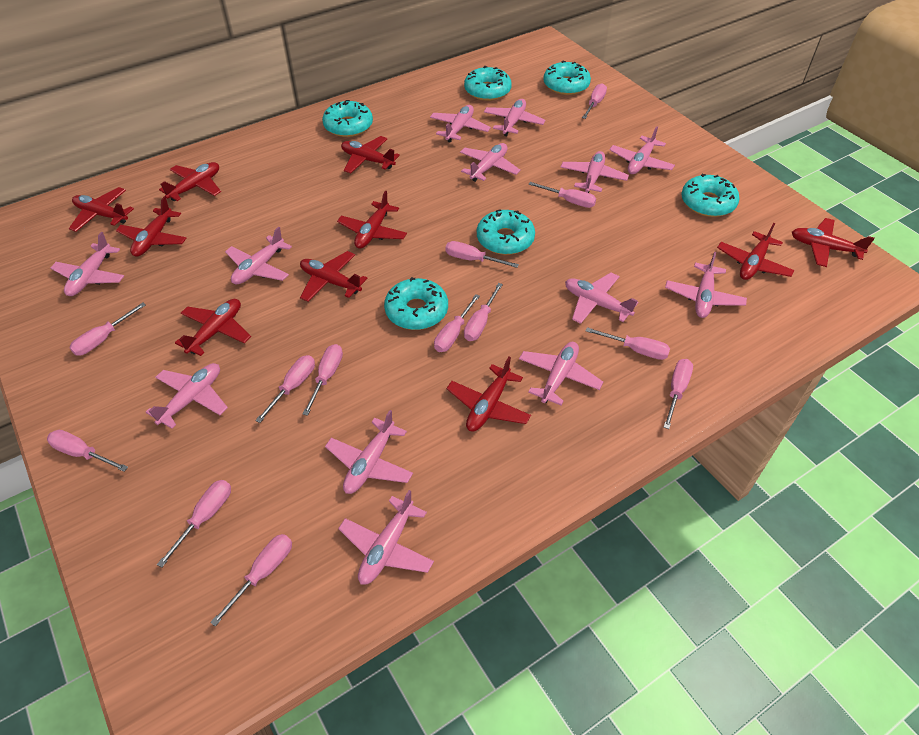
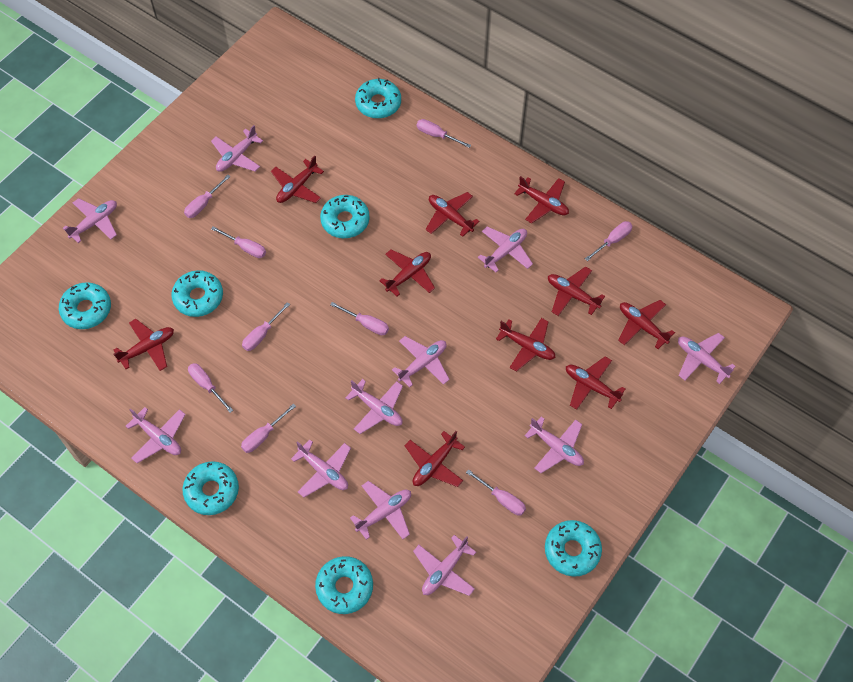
pink plane: 13 -> 11
pink screwdriver: 13 -> 9
turquoise donut: 6 -> 7

